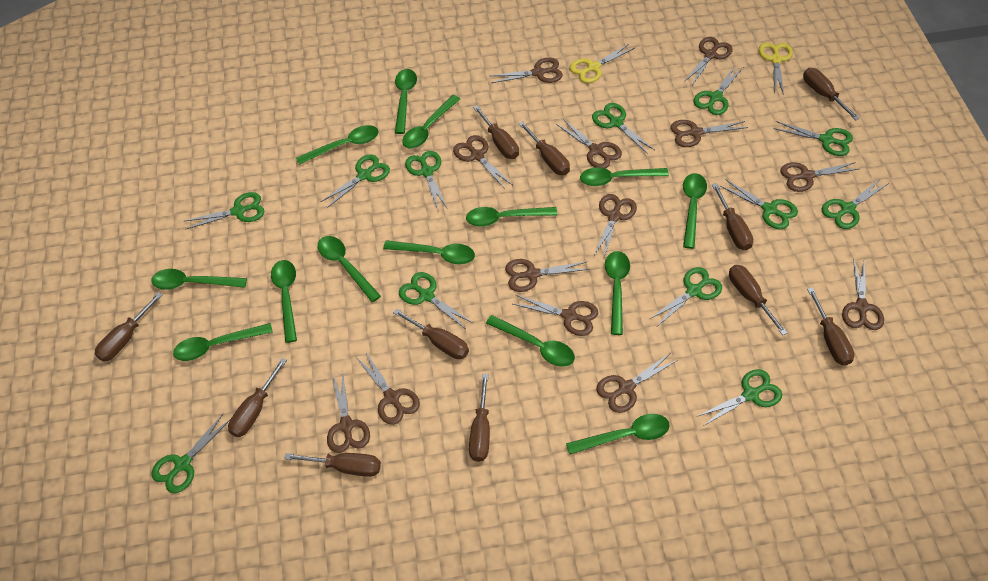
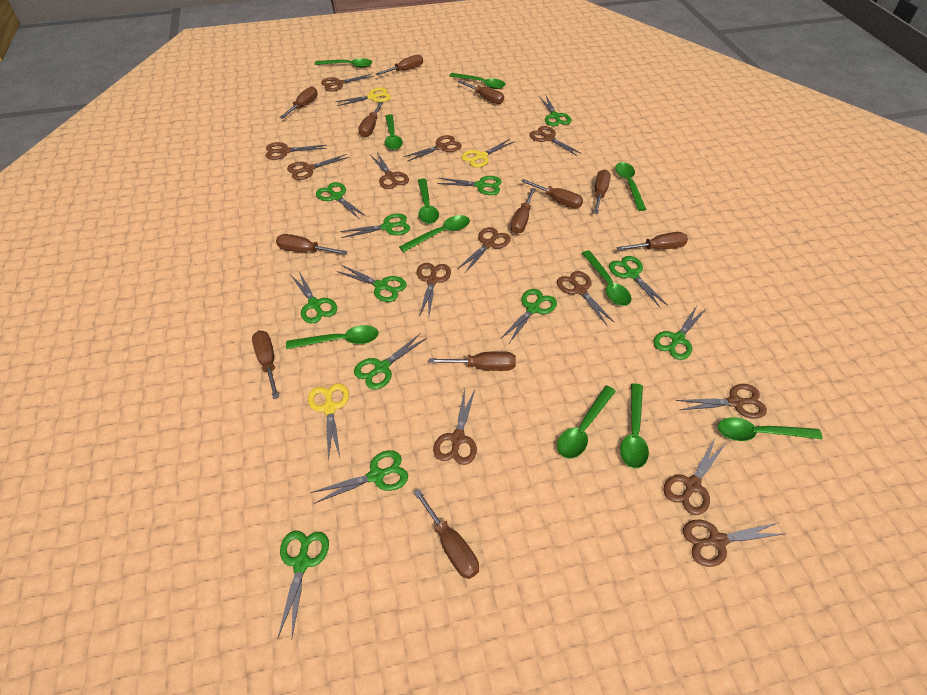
brown screwdriver: 11 -> 12
green spoon: 14 -> 11
yellow scissors: 2 -> 3

